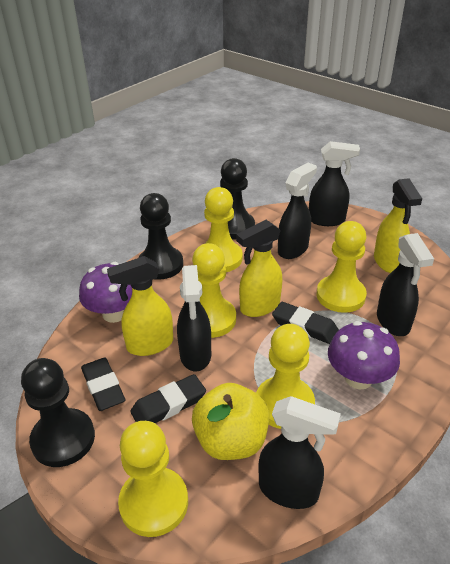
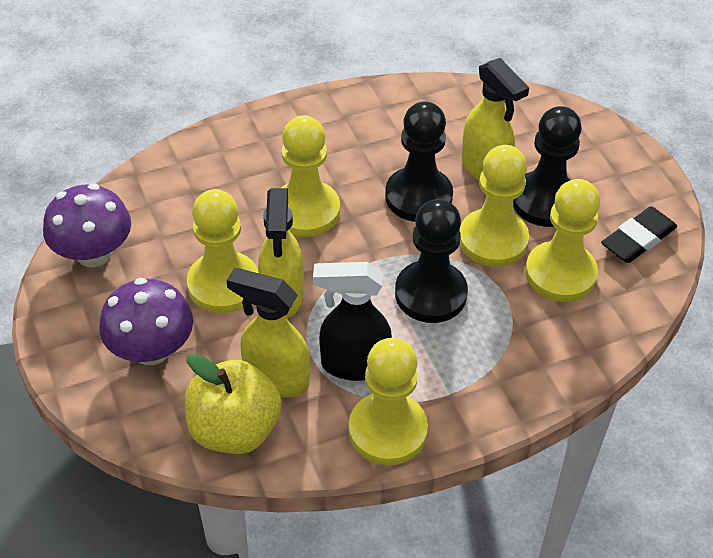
black eraser: 3 -> 1
black spray bottle: 5 -> 1

